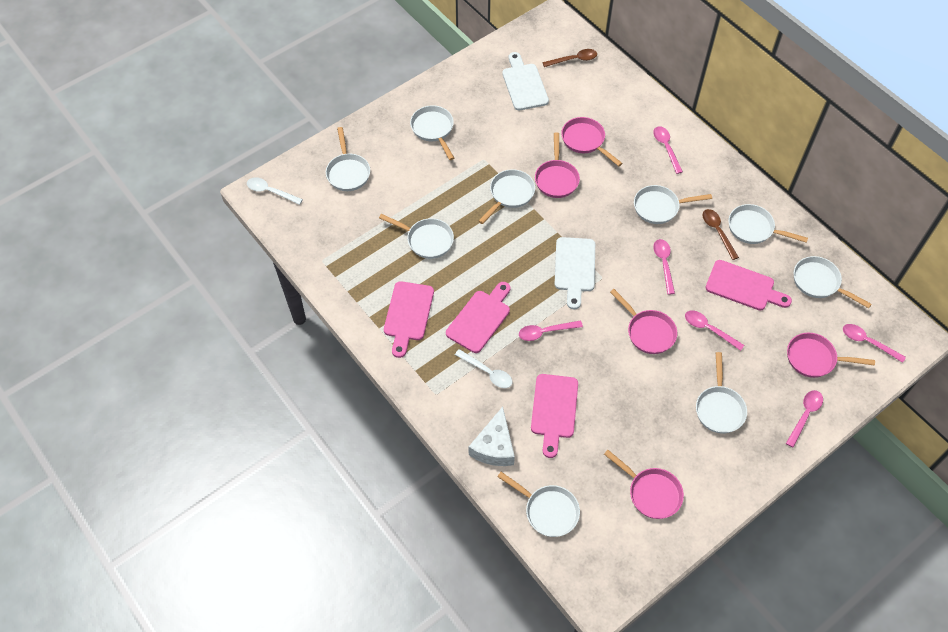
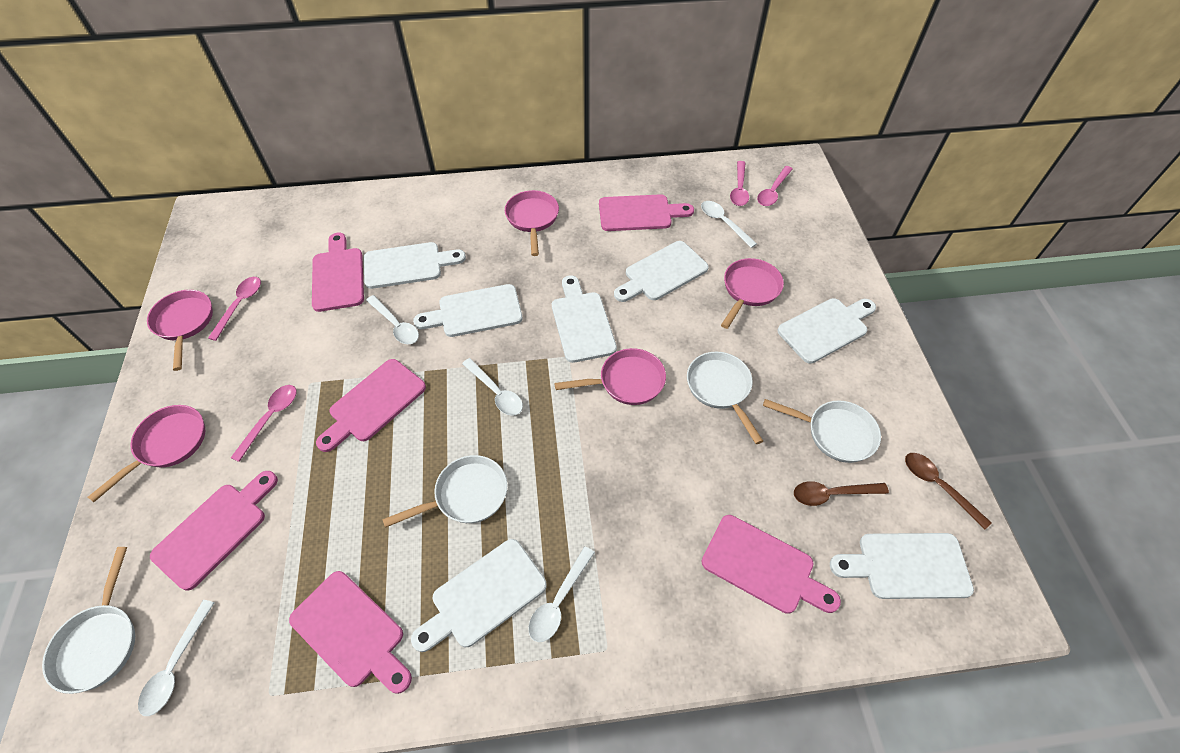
pink cutting board: 4 -> 6
pink spoon: 6 -> 4
white cheese: 1 -> 0
white cutting board: 2 -> 7
white pan: 9 -> 4
white spoon: 2 -> 5

